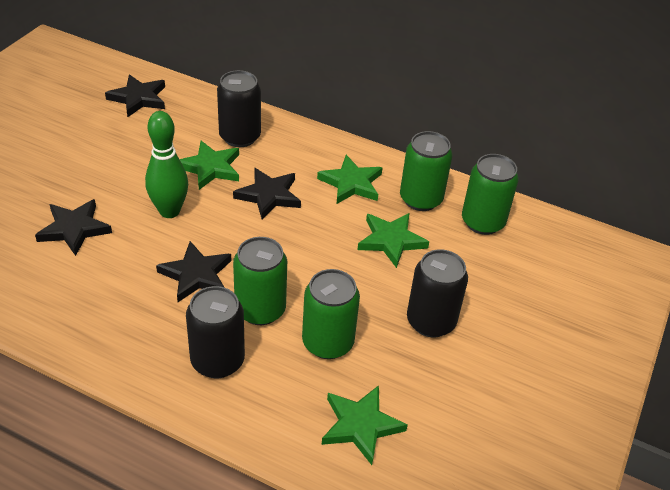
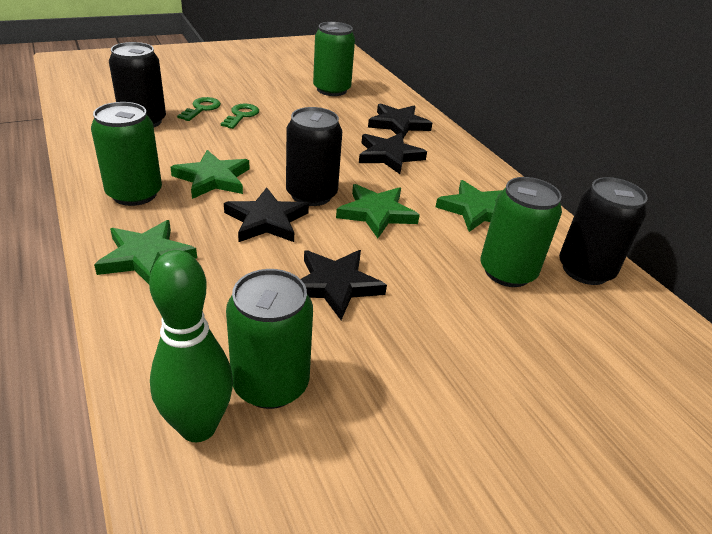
green key: 0 -> 2

